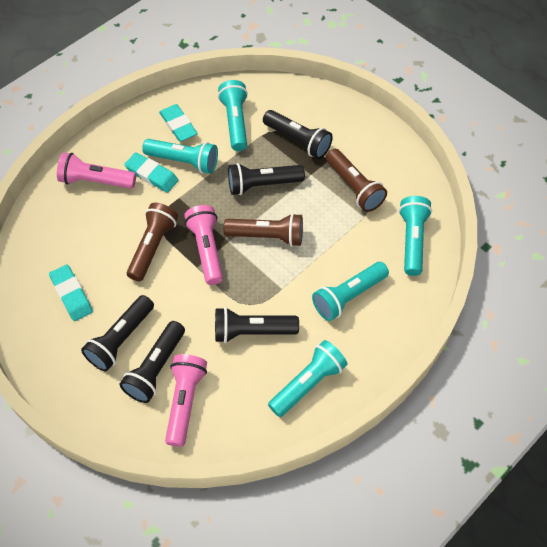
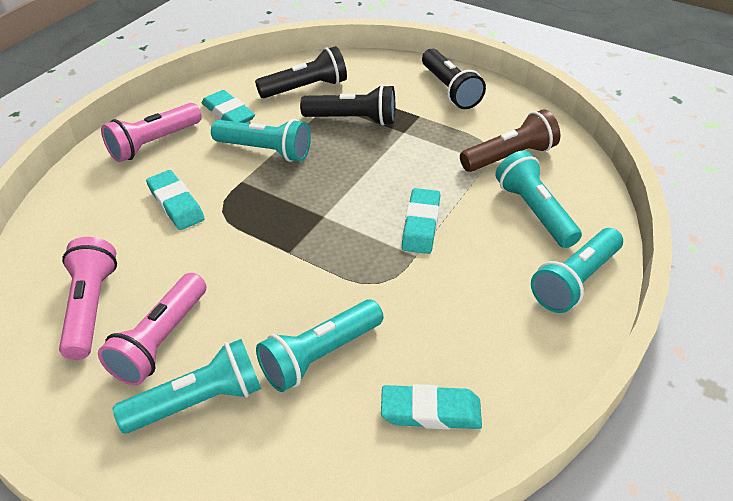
black flashlight: 5 -> 3
brown flashlight: 3 -> 1
turquoise eraser: 3 -> 4

